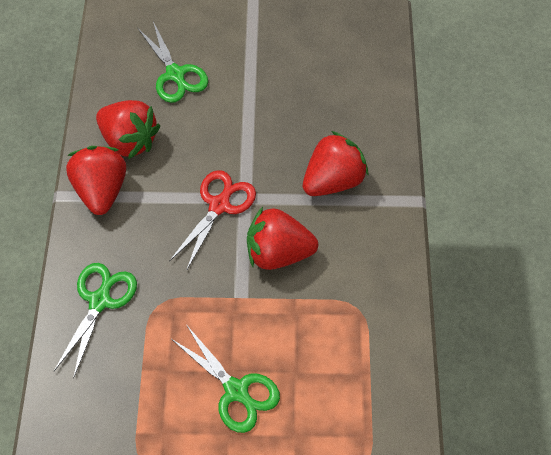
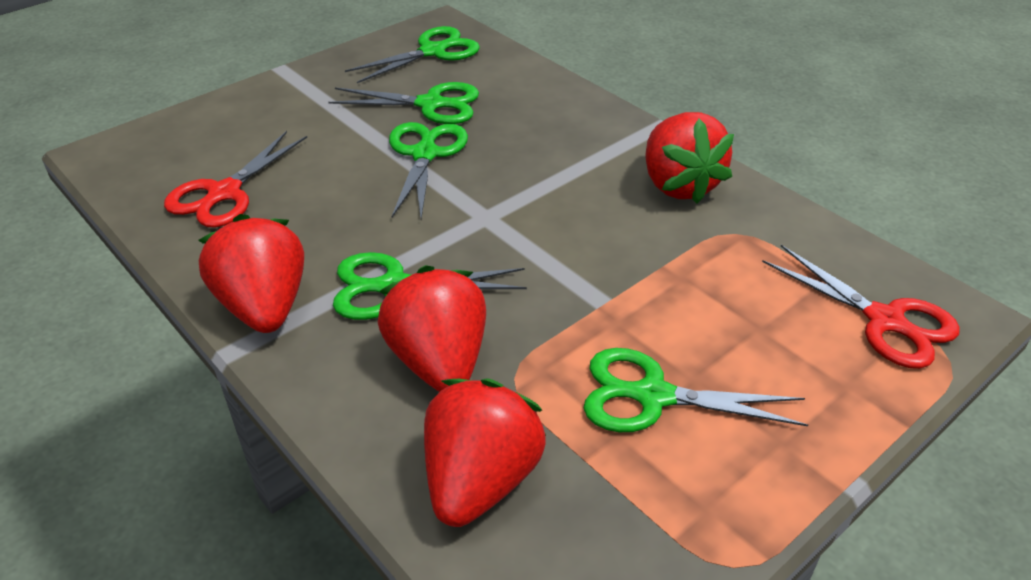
green scissors: 3 -> 5
red scissors: 1 -> 2

